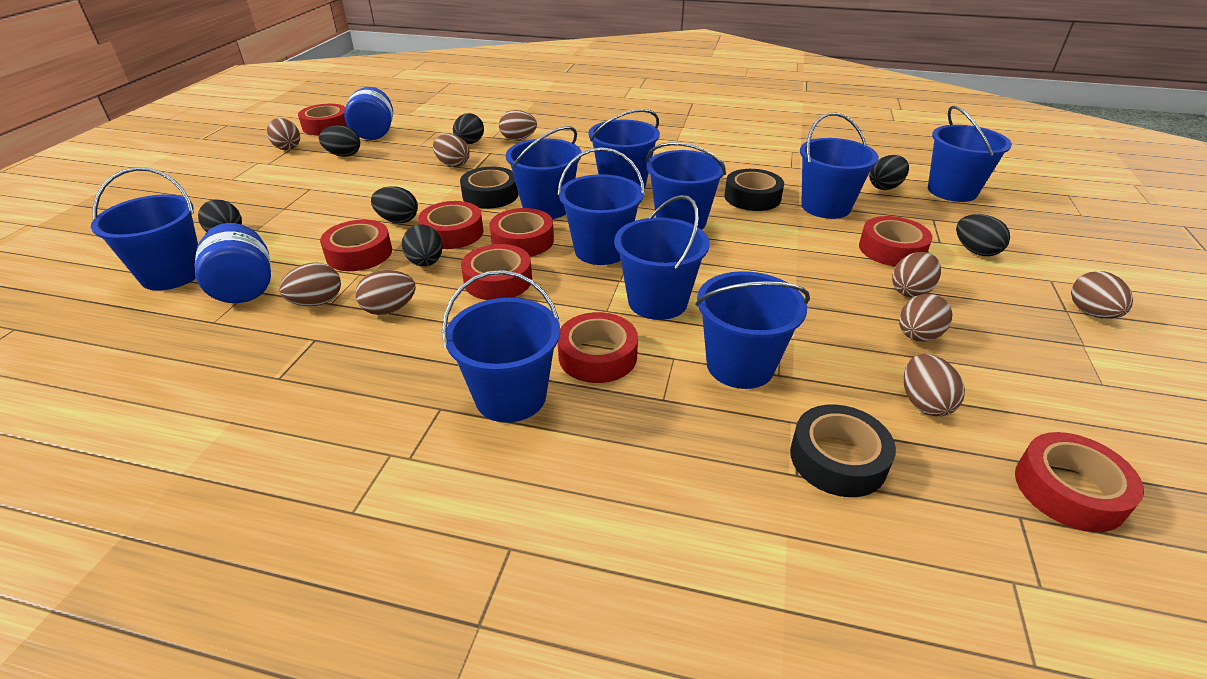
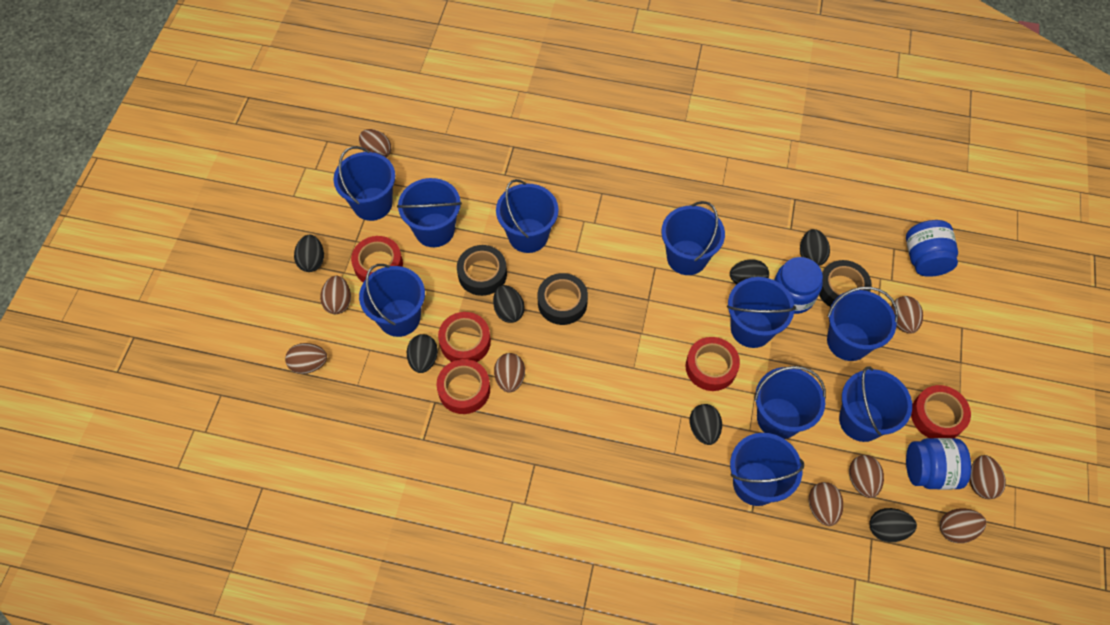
blue jar: 2 -> 3
red tape: 8 -> 5

